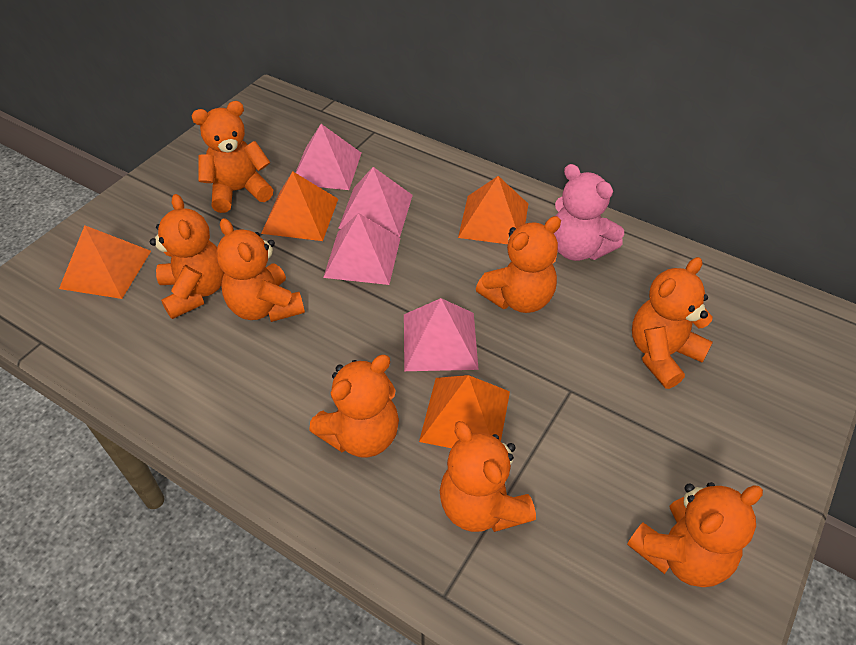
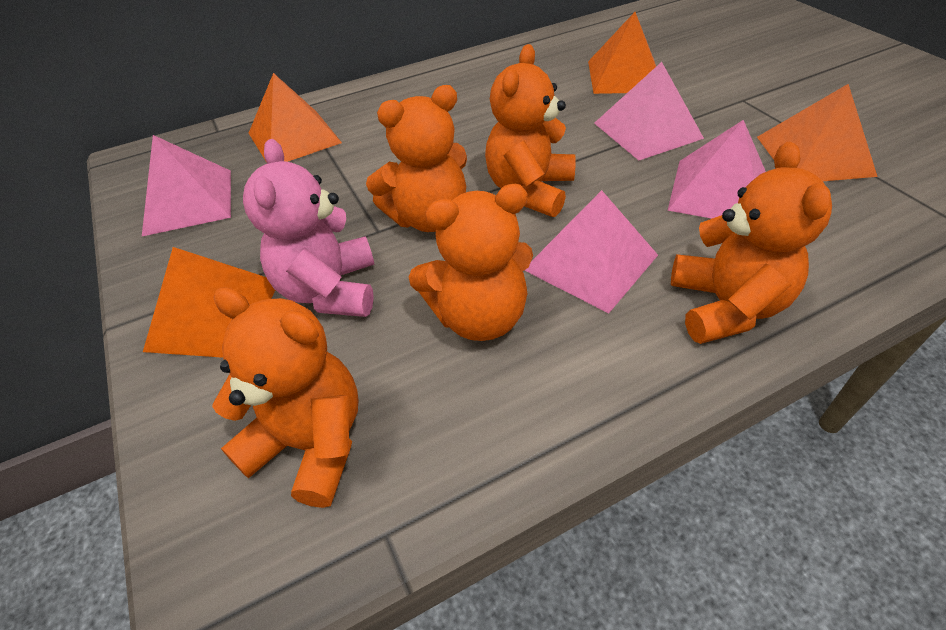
orange teddy bear: 8 -> 5

